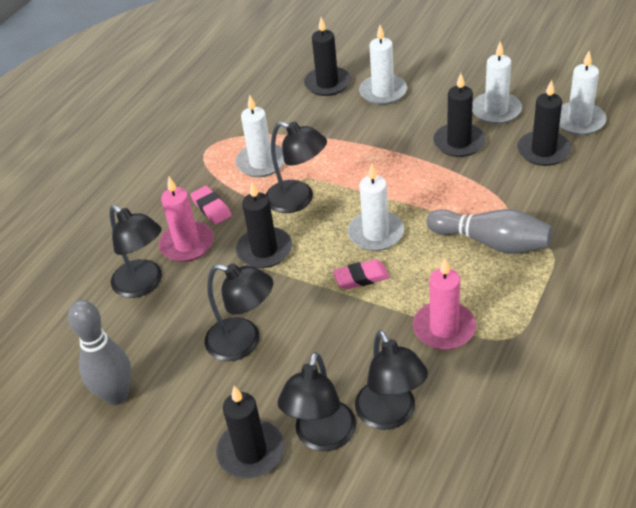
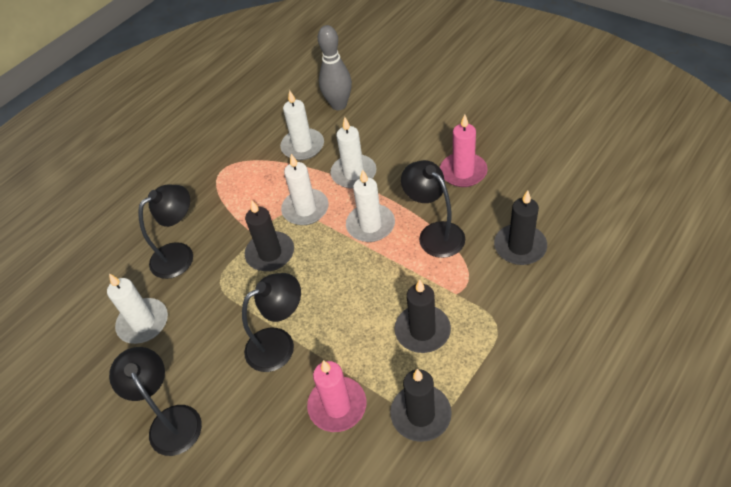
black candle: 5 -> 4
black lamp: 5 -> 4
grey bowling pin: 2 -> 1
pink eraser: 2 -> 0

